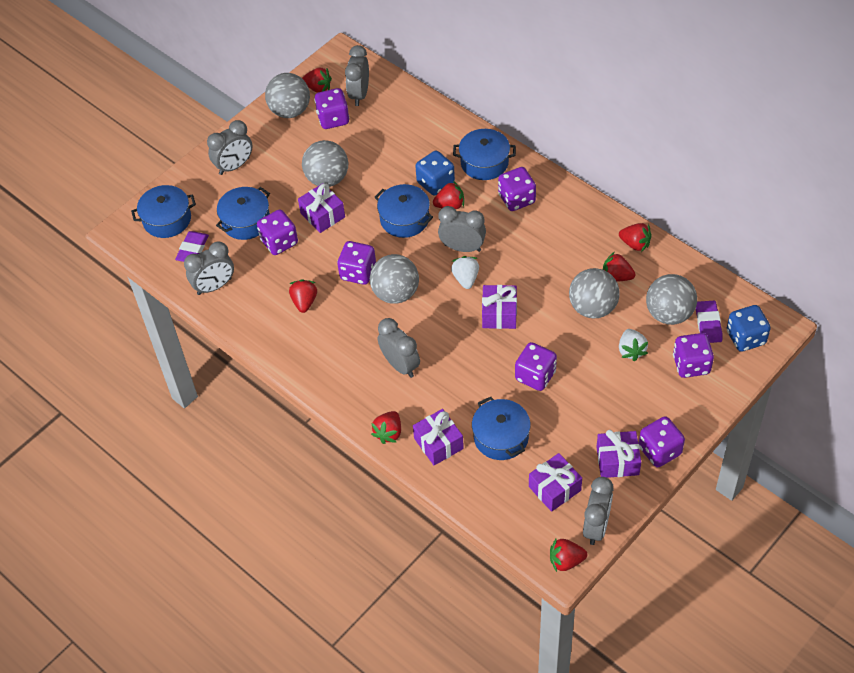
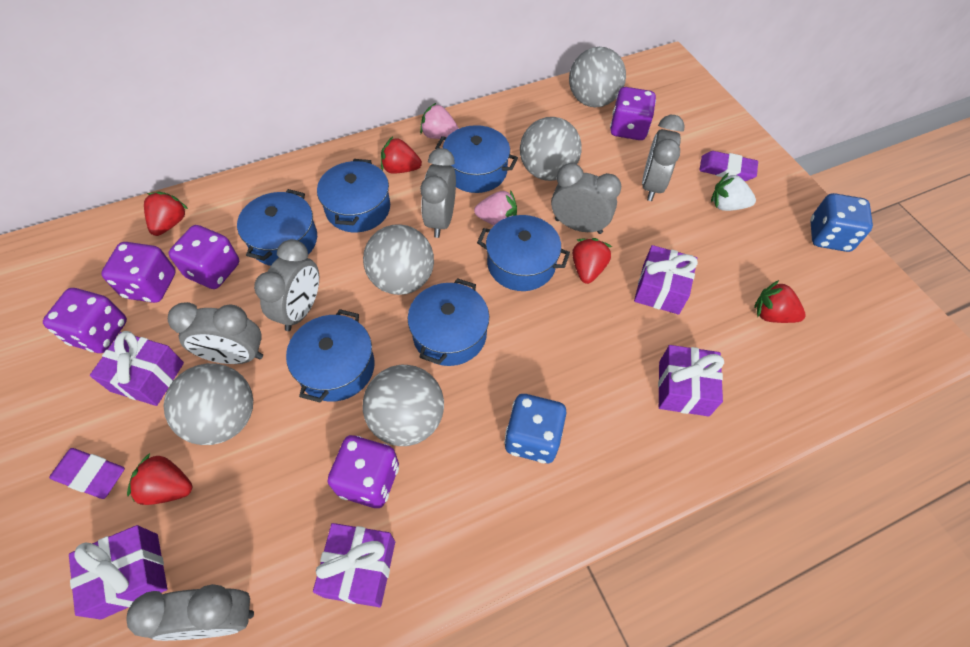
blue pot: 5 -> 6
pink strawberry: 0 -> 2
purple dice: 7 -> 5
red strawberry: 7 -> 5
white strawberry: 2 -> 1

